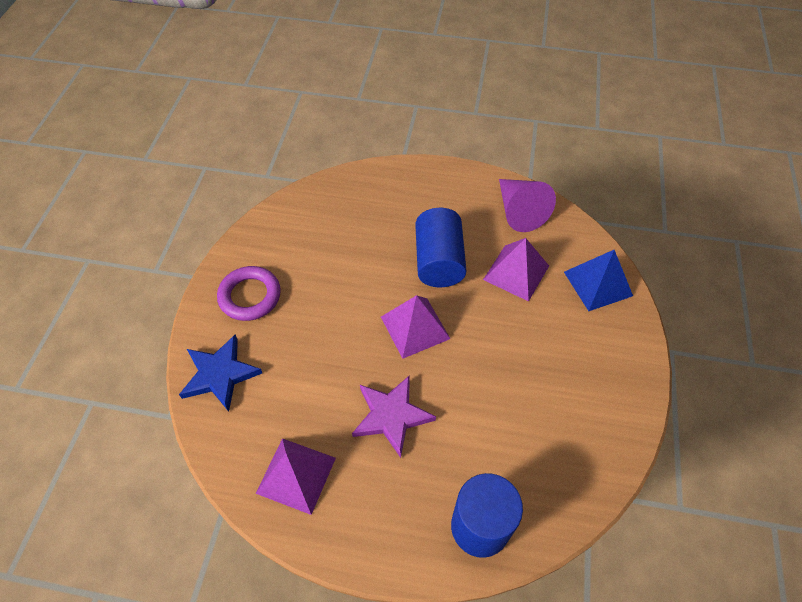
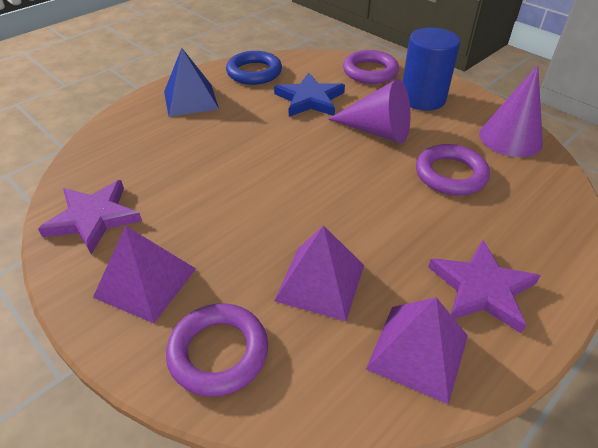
blue cylinder: 2 -> 1
blue ring: 0 -> 1
purple cone: 1 -> 2
purple ring: 1 -> 3
purple star: 1 -> 2

